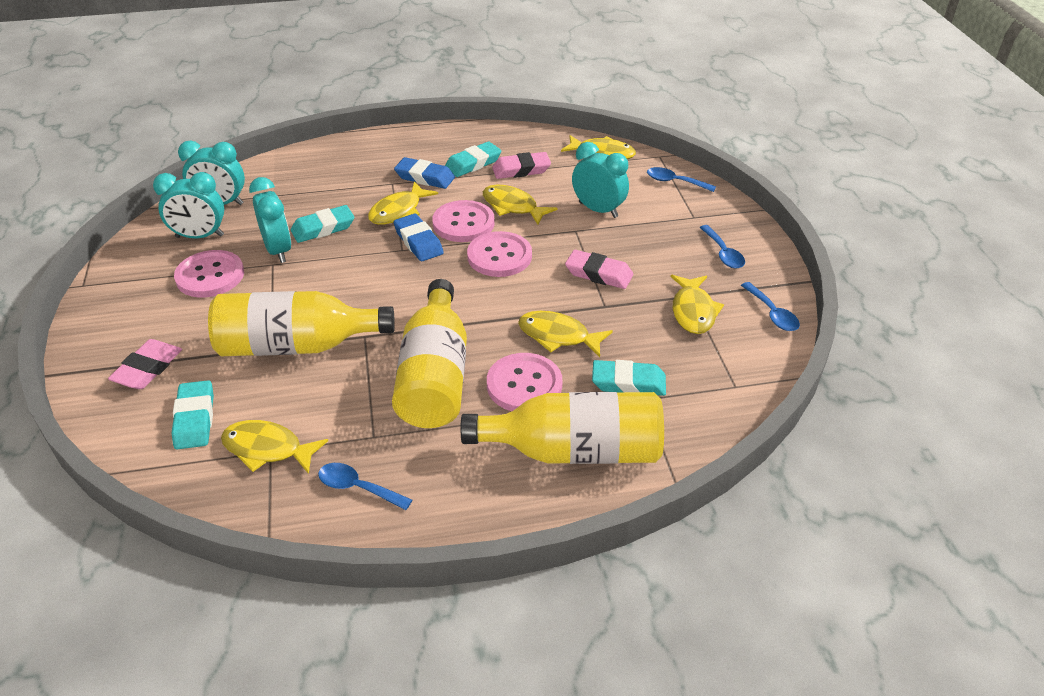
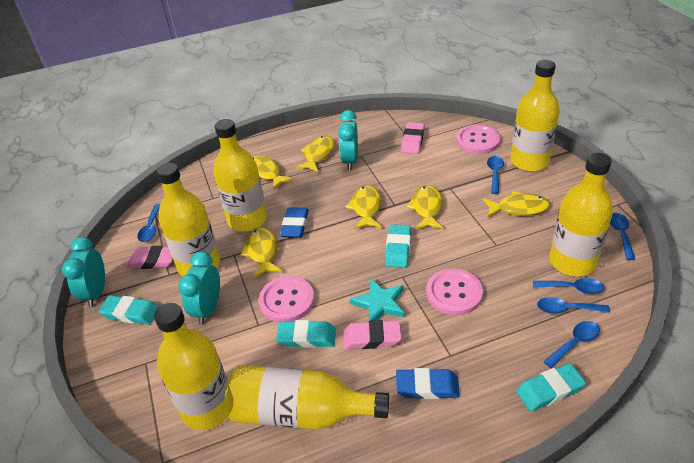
blue spoon: 4 -> 6
pink button: 4 -> 3
turquoise clock: 4 -> 3
turquoise star: 0 -> 1
yellow bottle: 3 -> 6

